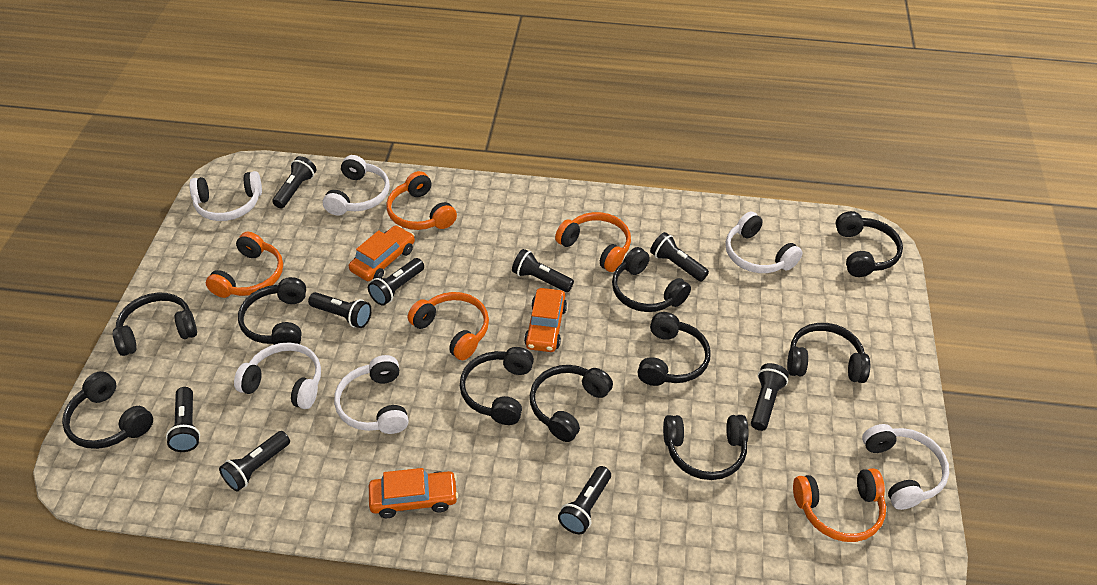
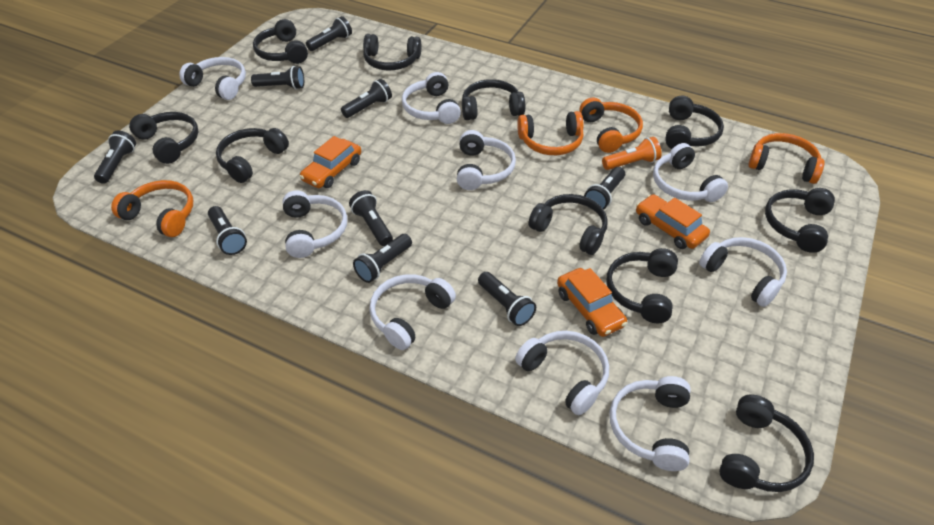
orange flashlight: 0 -> 1
orange headphones: 5 -> 4
white headphones: 6 -> 9

